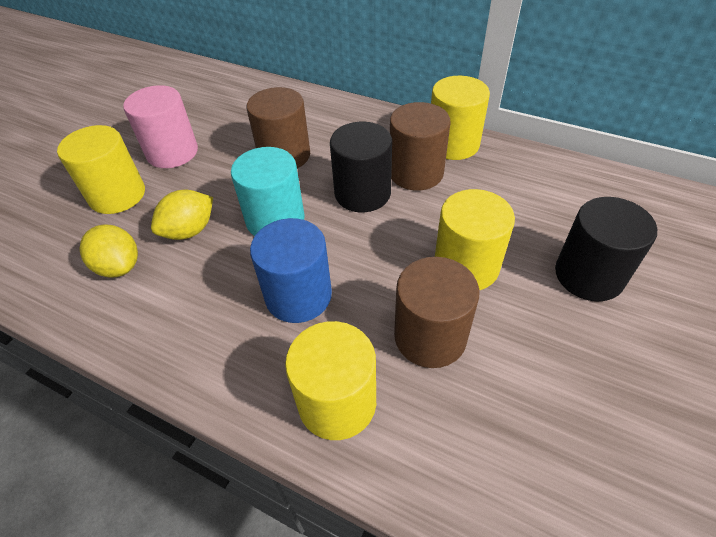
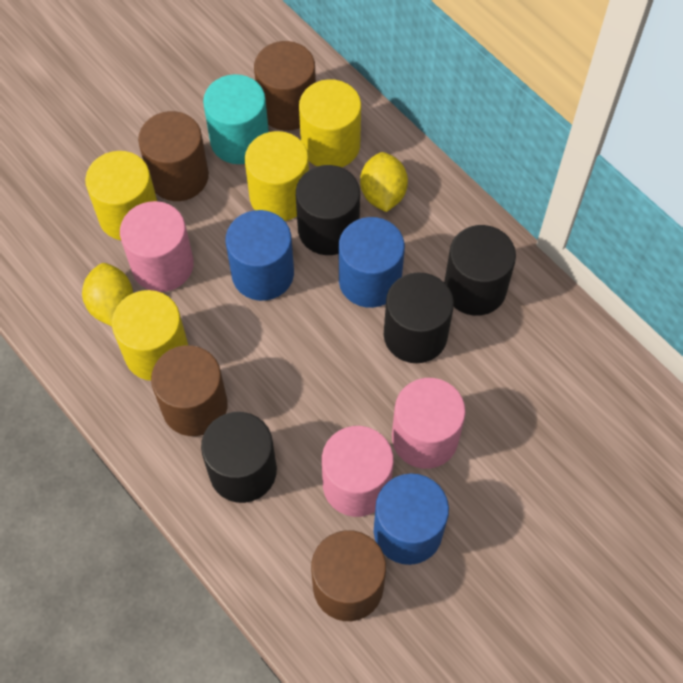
black cylinder: 2 -> 4
blue cylinder: 1 -> 3
brown cylinder: 3 -> 4
pink cylinder: 1 -> 3

